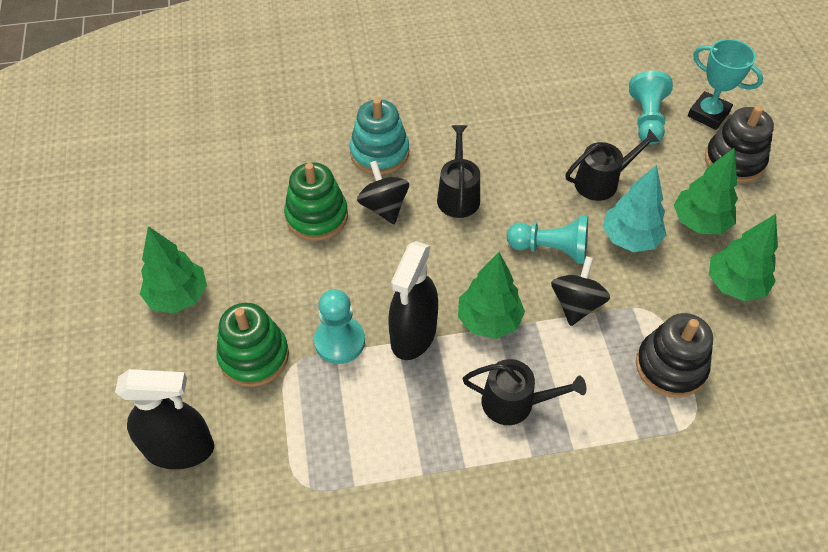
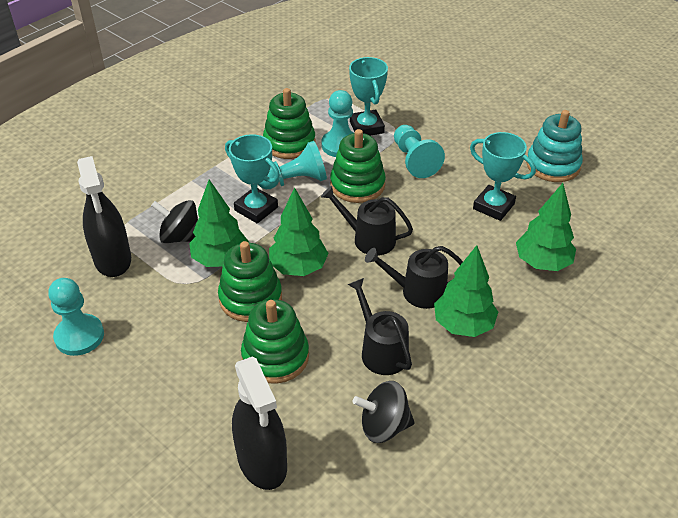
black stacking toy: 2 -> 0
green stacking toy: 2 -> 4
turquoise pawn: 3 -> 4
turquoise tree: 1 -> 0
turquoise trophy: 1 -> 3

